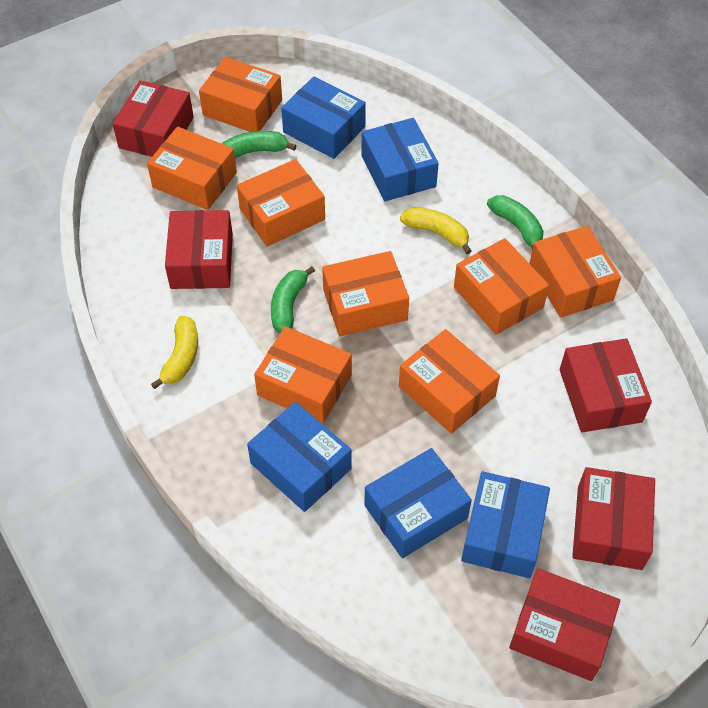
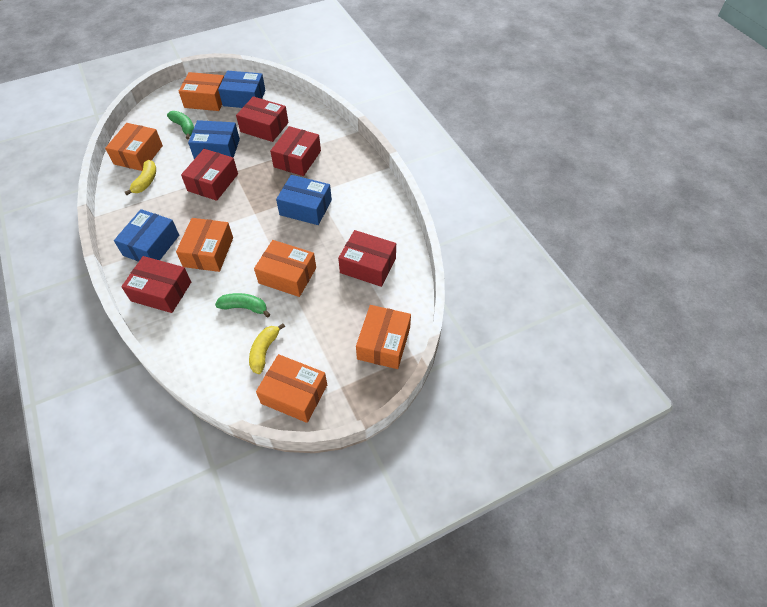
blue box: 5 -> 4
green banana: 3 -> 2
orange box: 8 -> 6

